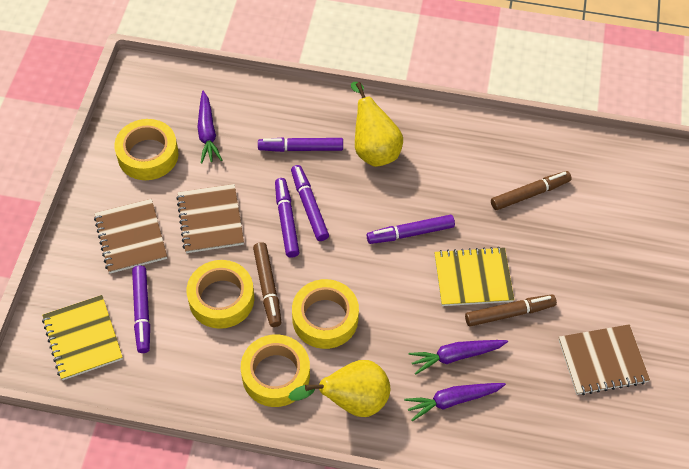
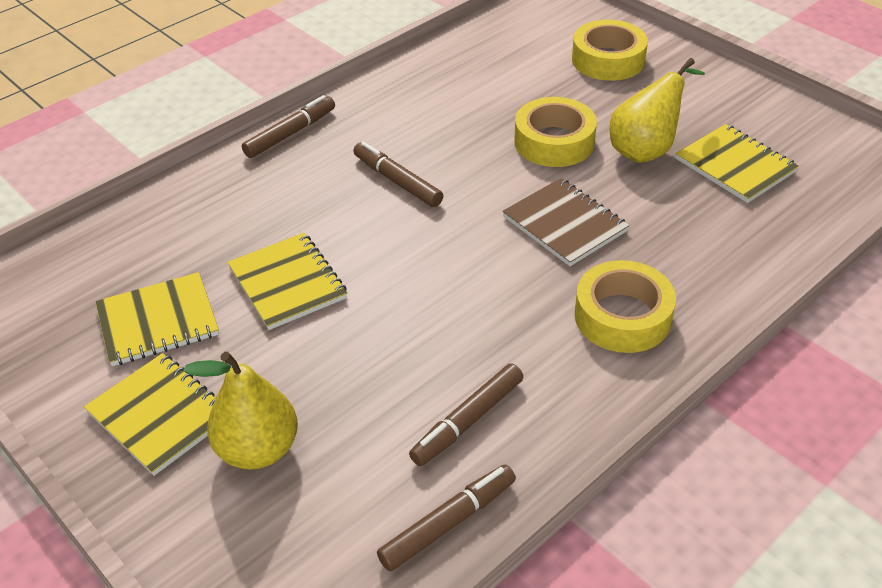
brown marker: 3 -> 4
brown notebook: 3 -> 1
purple carrot: 3 -> 0
purple marker: 5 -> 0
yellow notebook: 2 -> 4
yellow tape: 4 -> 3

